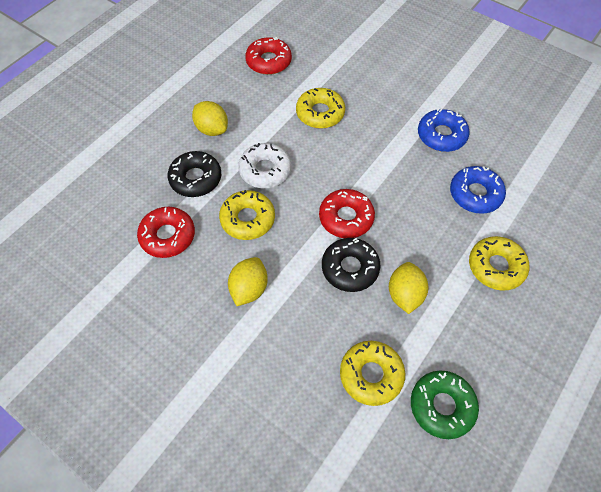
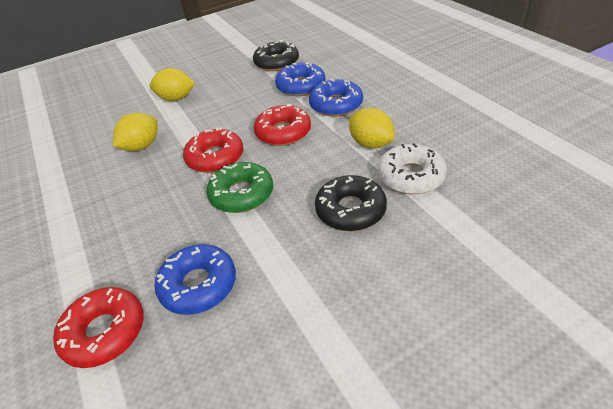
blue donut: 2 -> 3
yellow donut: 4 -> 0

